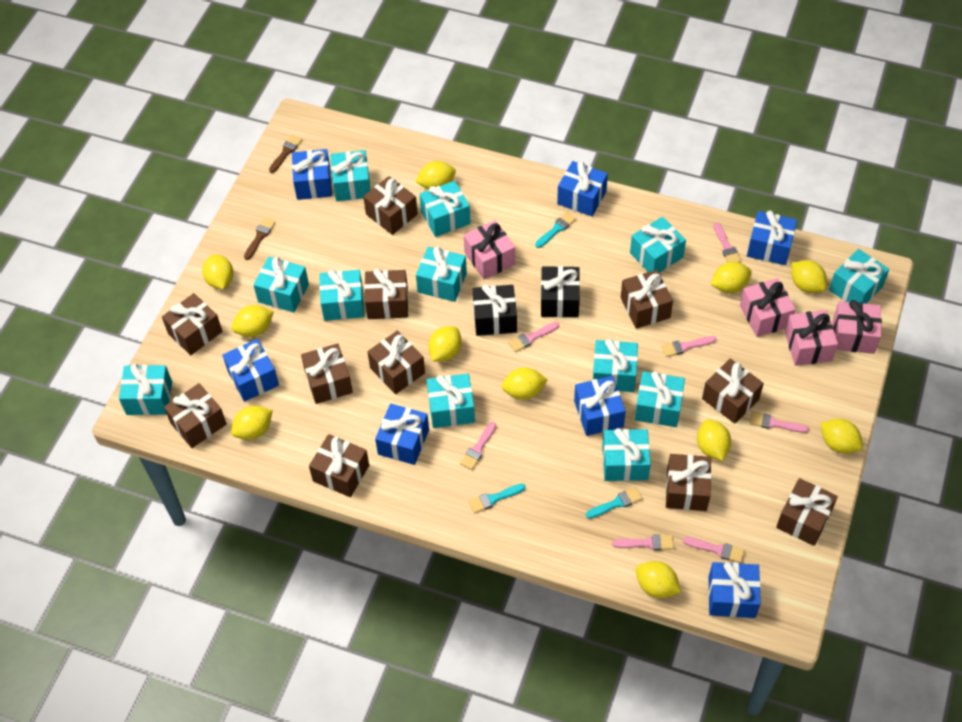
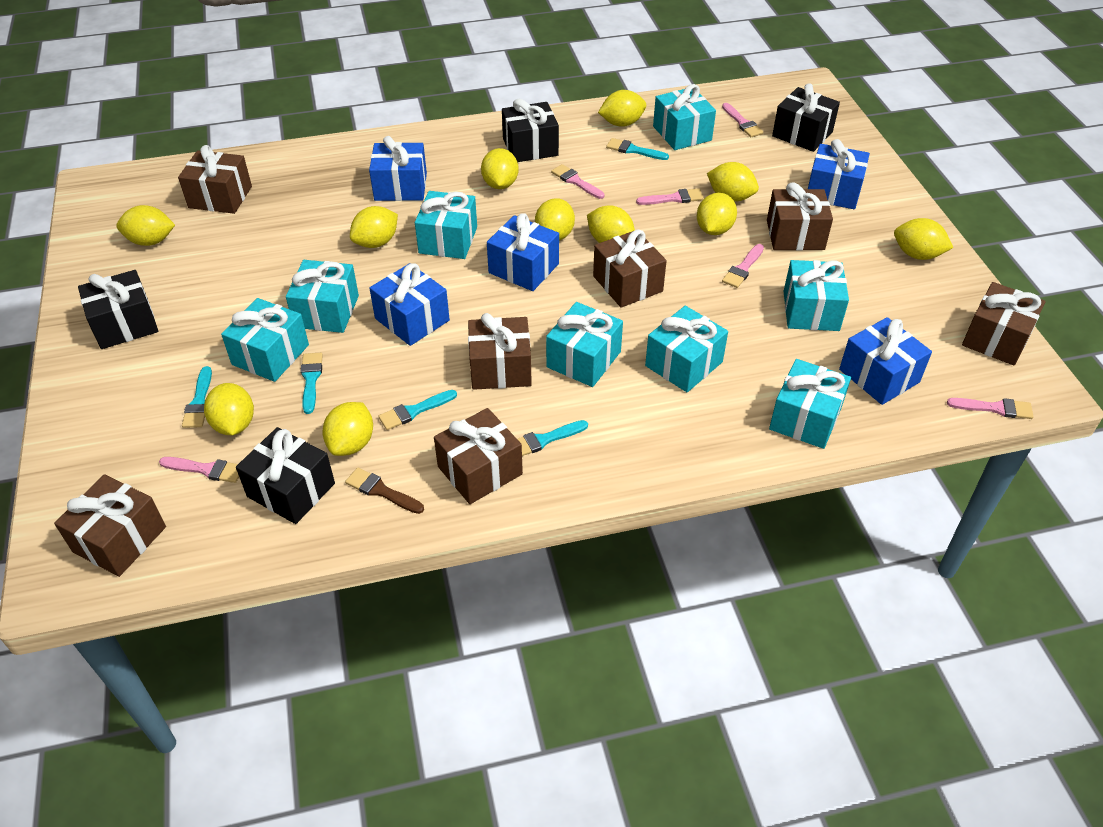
black gift: 2 -> 4
blue gift: 7 -> 5
brown brush: 2 -> 1
brown gift: 11 -> 7
pink brush: 7 -> 6
pink gift: 4 -> 0
turquoise brush: 3 -> 5
turquoise gift: 12 -> 8

